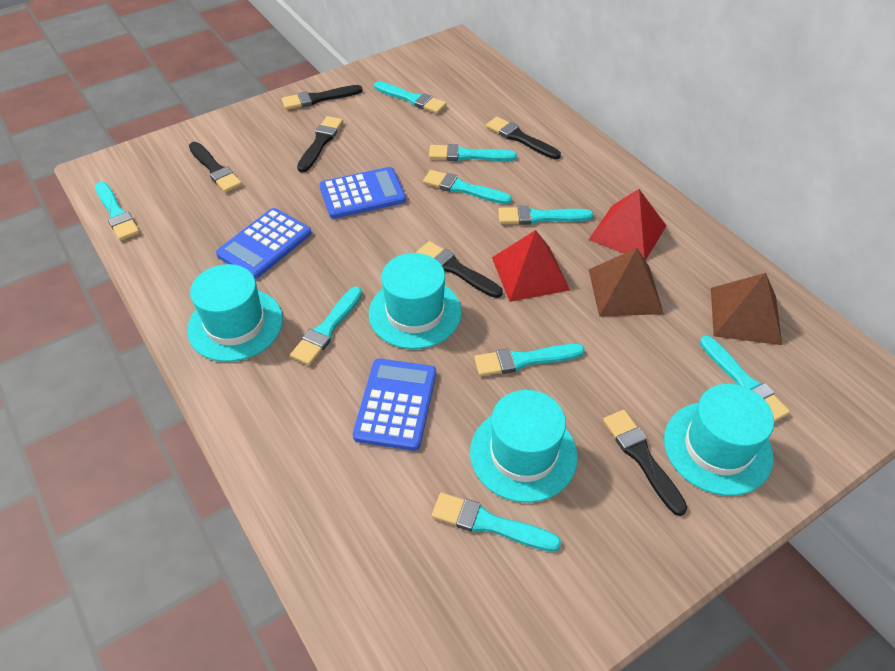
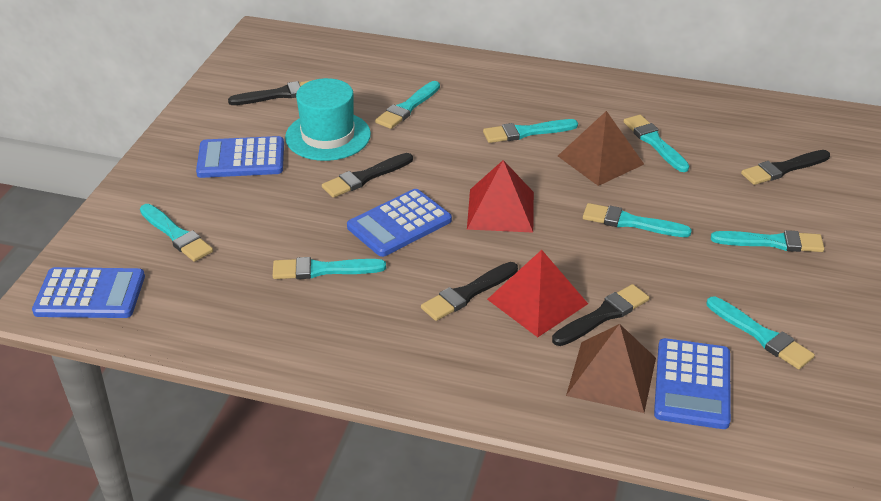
black brush: 6 -> 5
blue calculator: 3 -> 4
turquoise brush: 9 -> 8
turquoise hat: 4 -> 1

